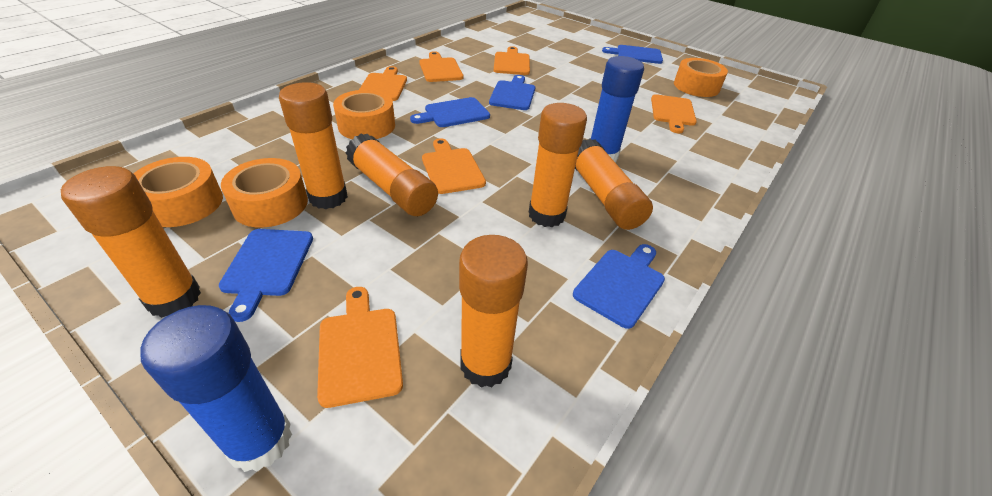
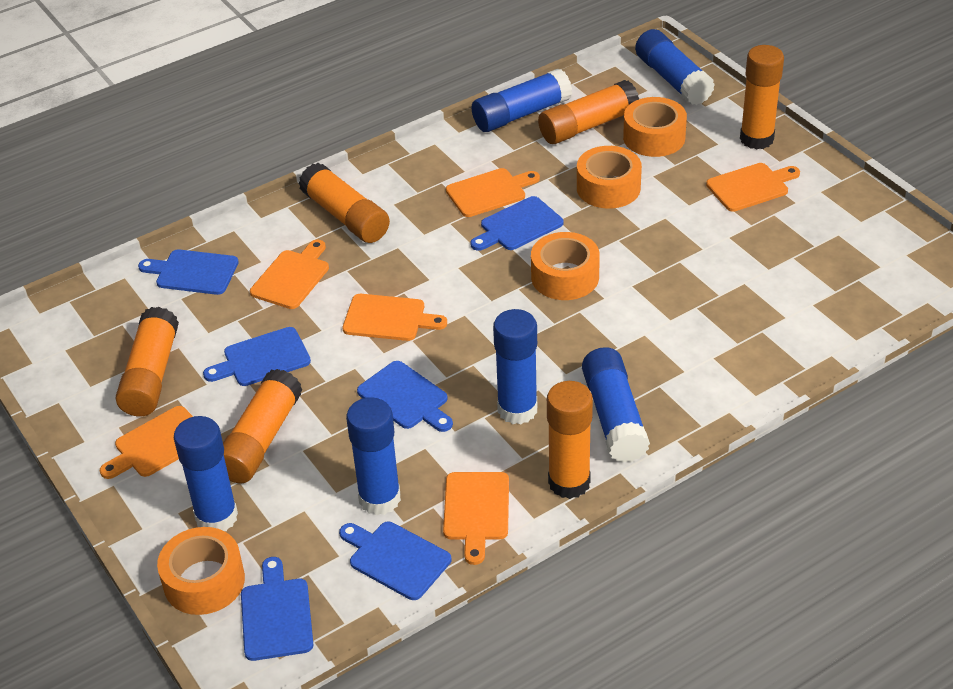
blue cutting board: 5 -> 6
blue glue stick: 2 -> 6

